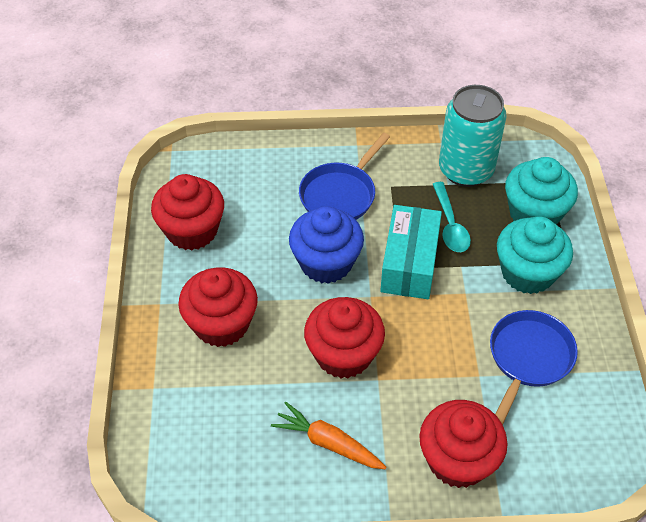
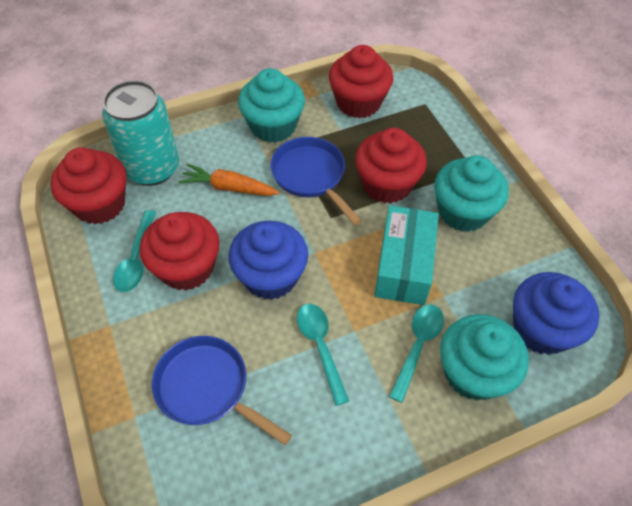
blue cupcake: 1 -> 2
turquoise cupcake: 2 -> 3
turquoise spoon: 1 -> 3

